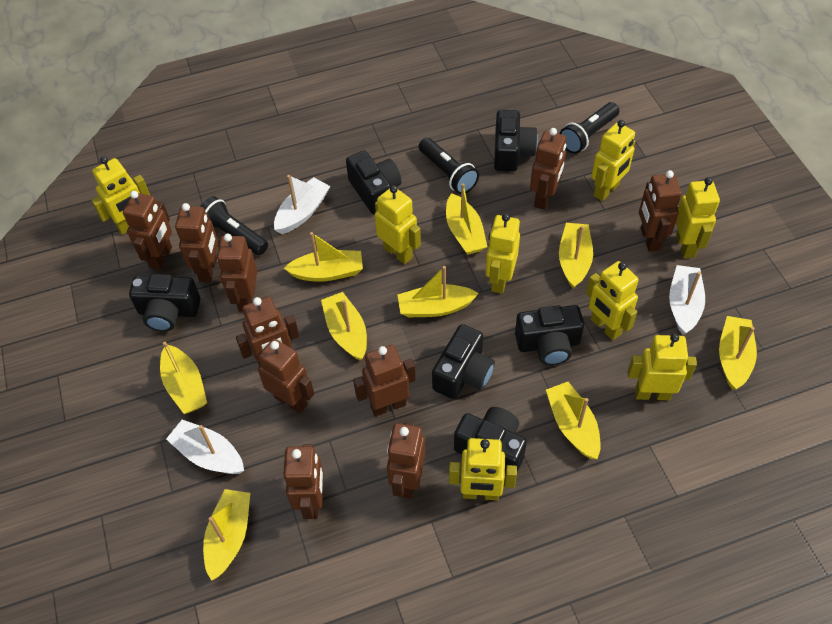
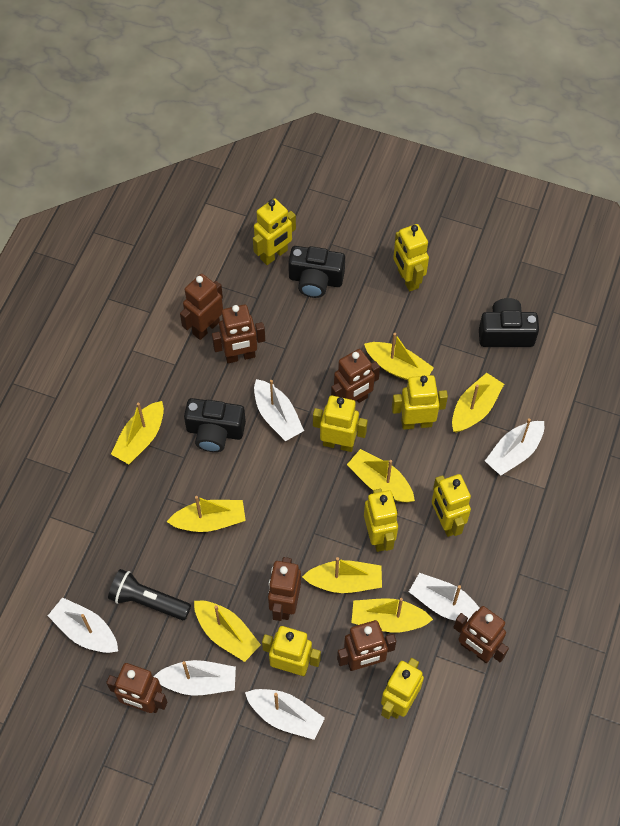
black camera: 6 -> 3
black flashlight: 3 -> 1
brown robot: 10 -> 7
white boat: 3 -> 6
yellow boat: 9 -> 8

